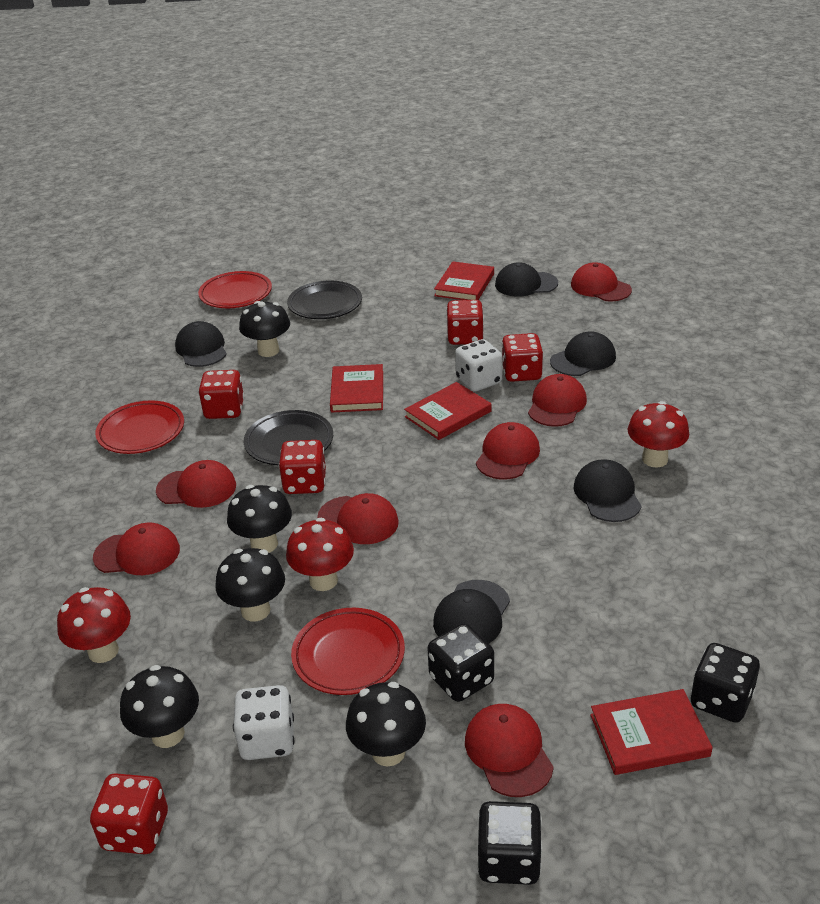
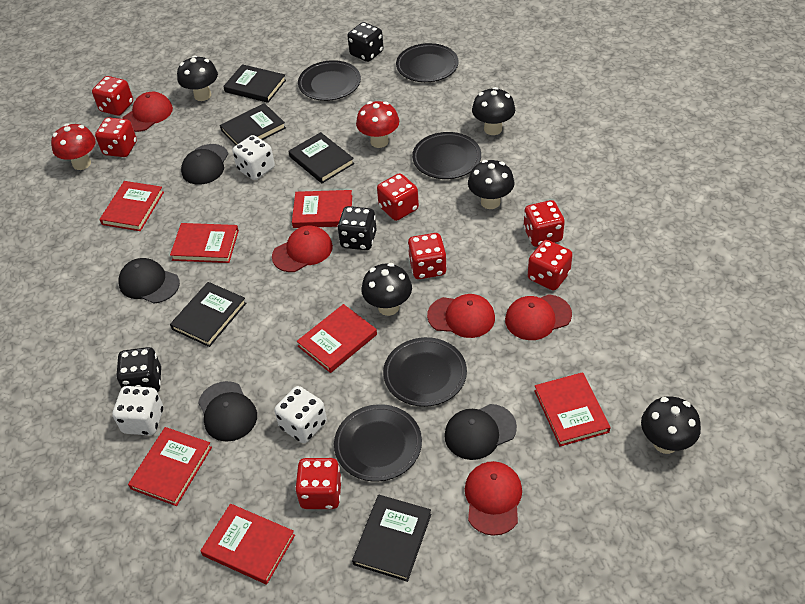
black book: 0 -> 5
black cap: 5 -> 4
black plate: 2 -> 5
red book: 4 -> 7
red cap: 7 -> 5
red dice: 5 -> 7
red mushroom: 3 -> 2
red plate: 3 -> 0
white dice: 2 -> 3

